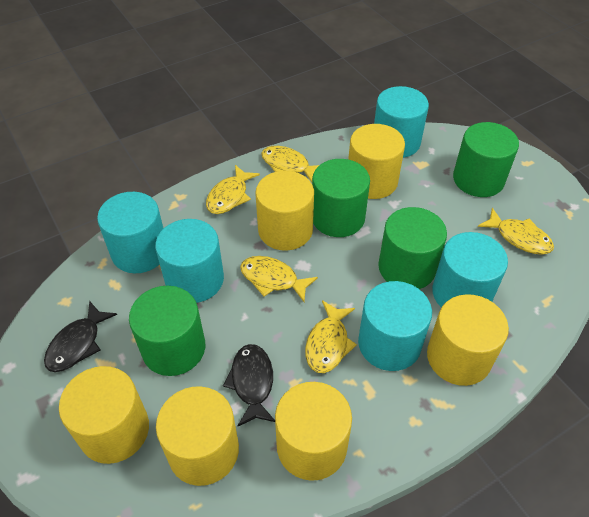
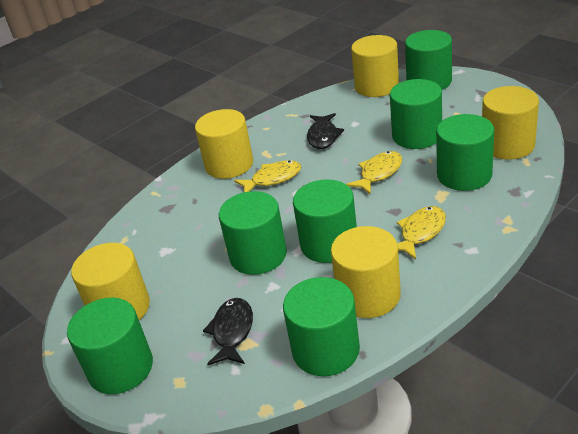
green cylinder: 4 -> 7
turquoise cylinder: 5 -> 0
yellow cylinder: 6 -> 5
yellow fish: 5 -> 3

